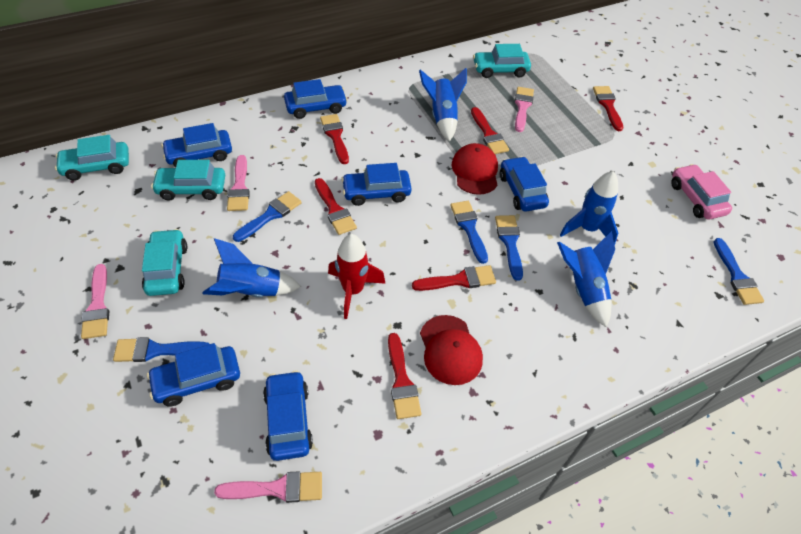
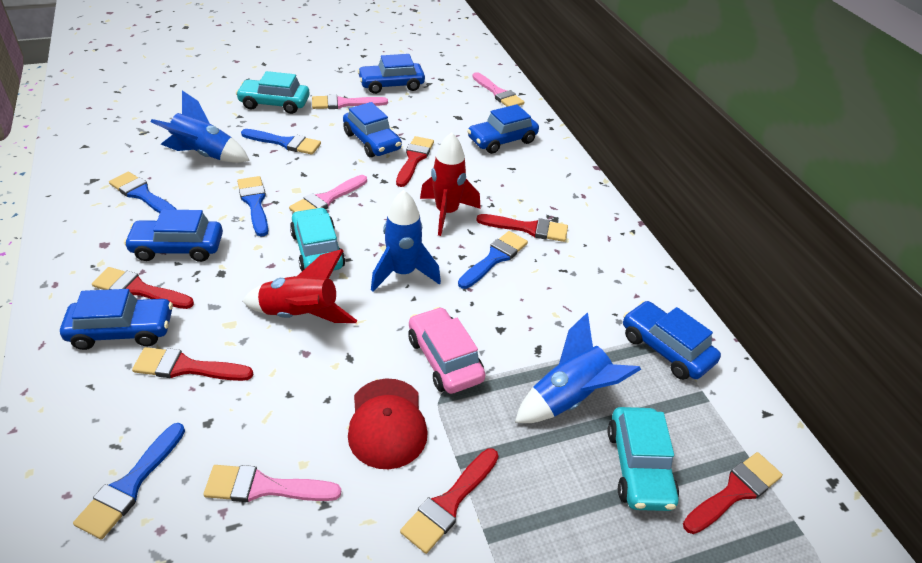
blue rocket: 4 -> 3
red cap: 2 -> 1
red rocket: 1 -> 2
turquoise car: 4 -> 3

